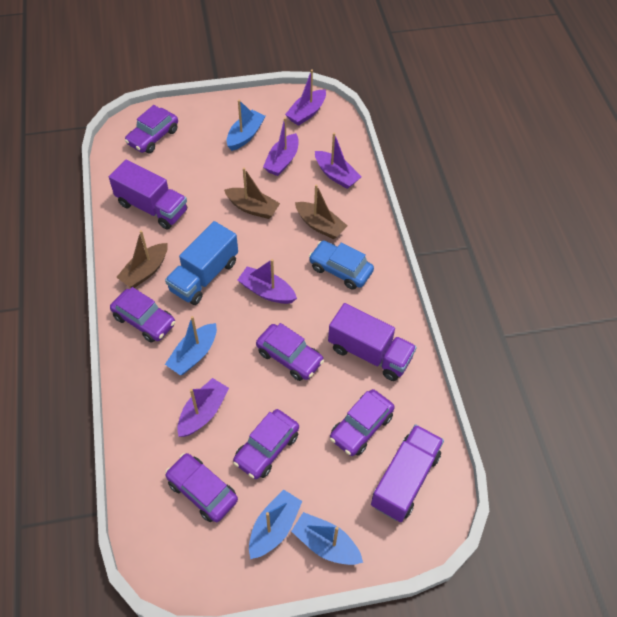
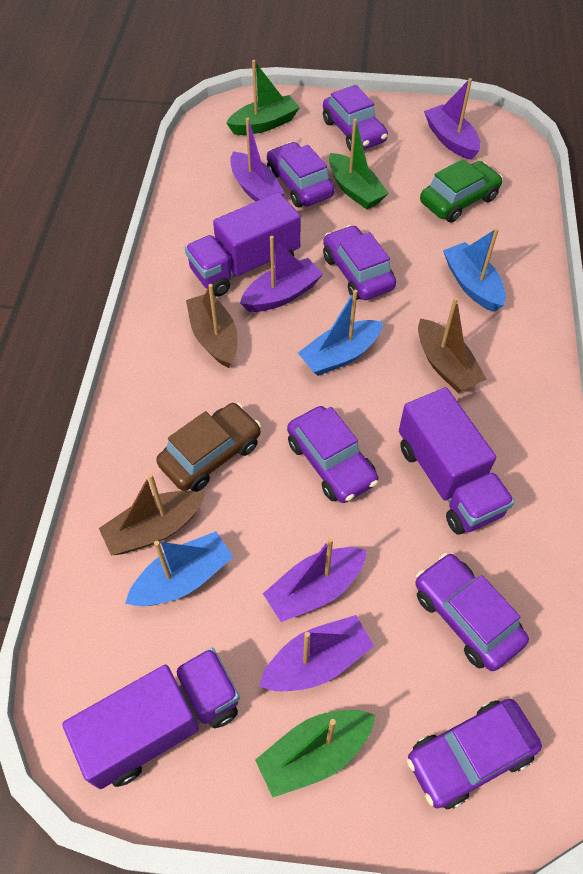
blue boat: 4 -> 3
blue car: 1 -> 0
blue truck: 1 -> 0
brown car: 0 -> 1
green boat: 0 -> 3
green car: 0 -> 1

